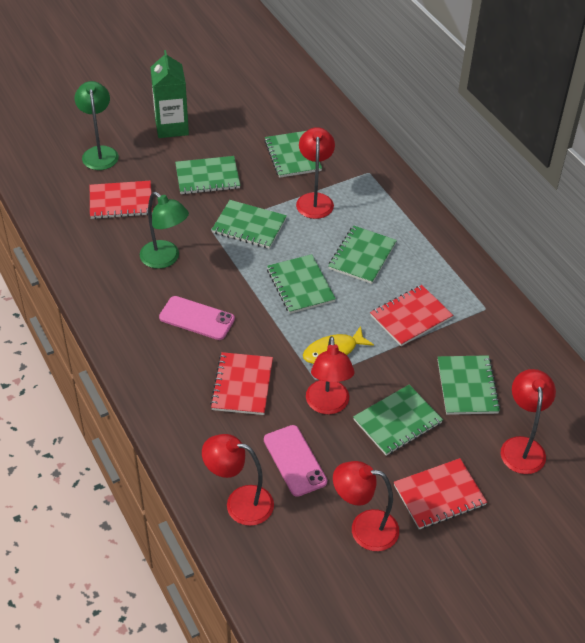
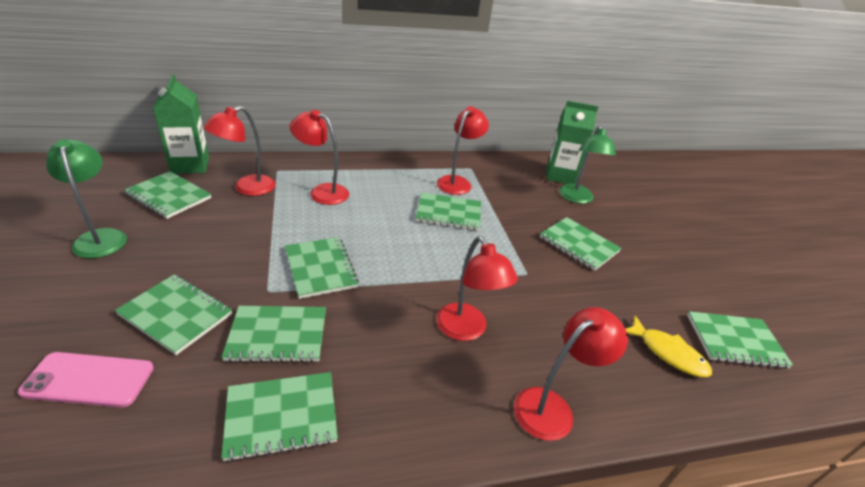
green carton: 1 -> 2
green notebook: 7 -> 8
pink phone: 2 -> 1
red notebook: 4 -> 0

